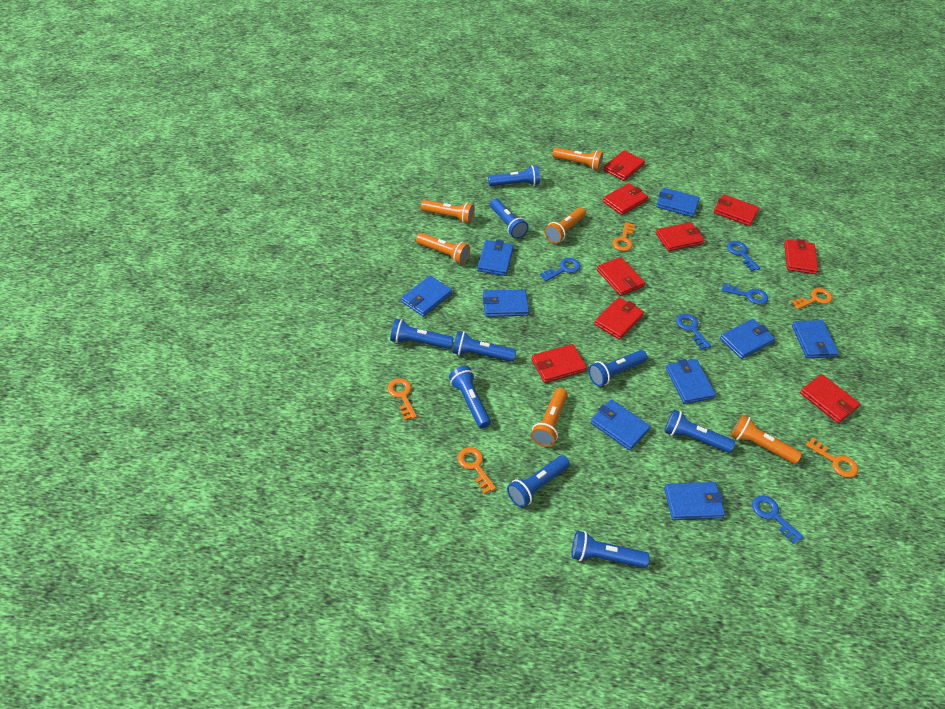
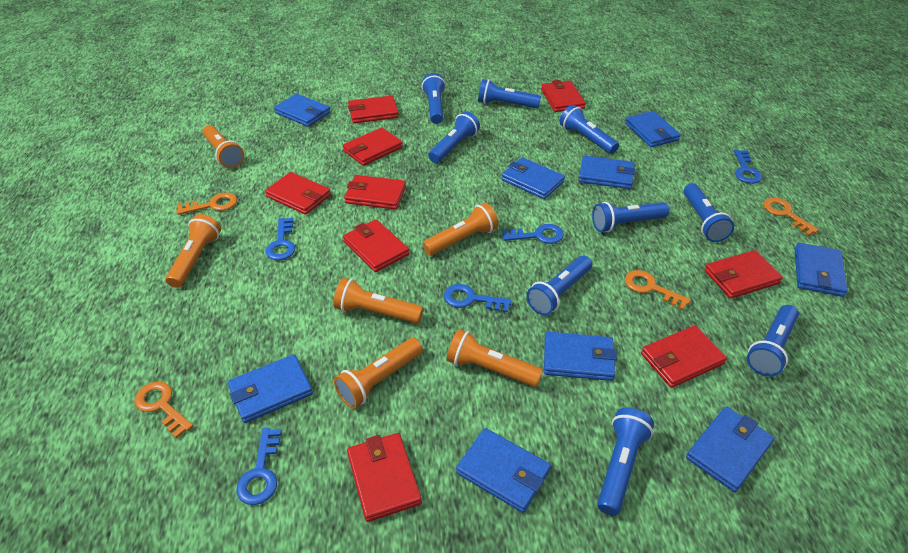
orange key: 5 -> 4

